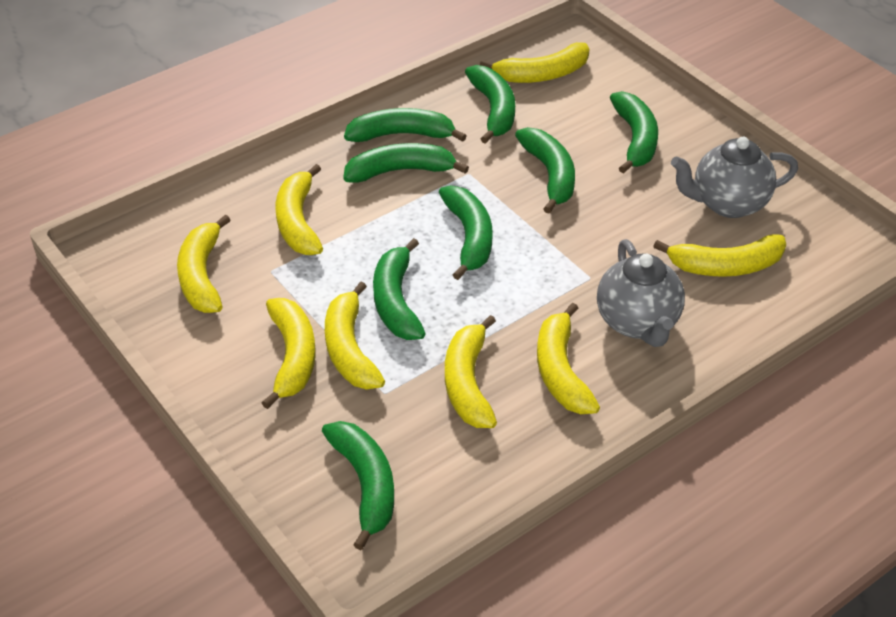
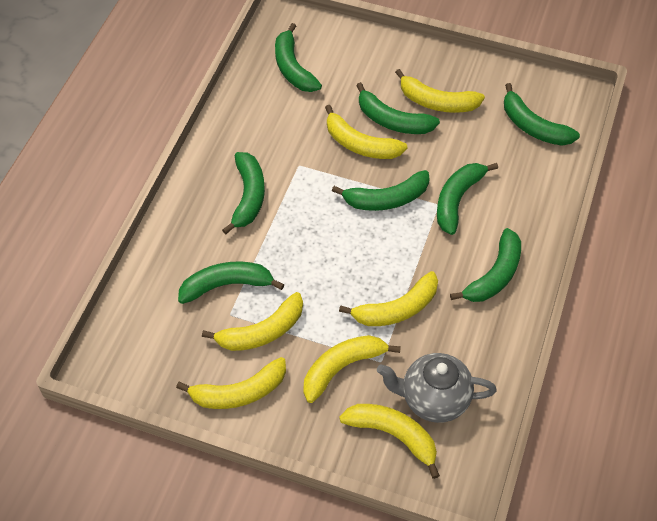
grey teapot: 2 -> 1
yellow banana: 8 -> 7

